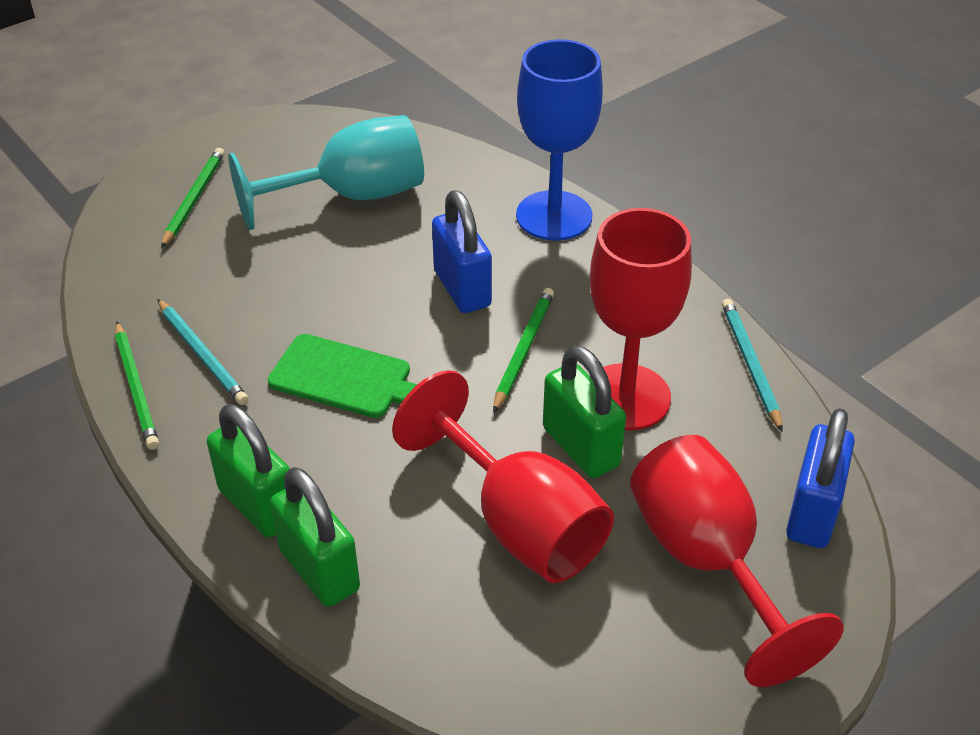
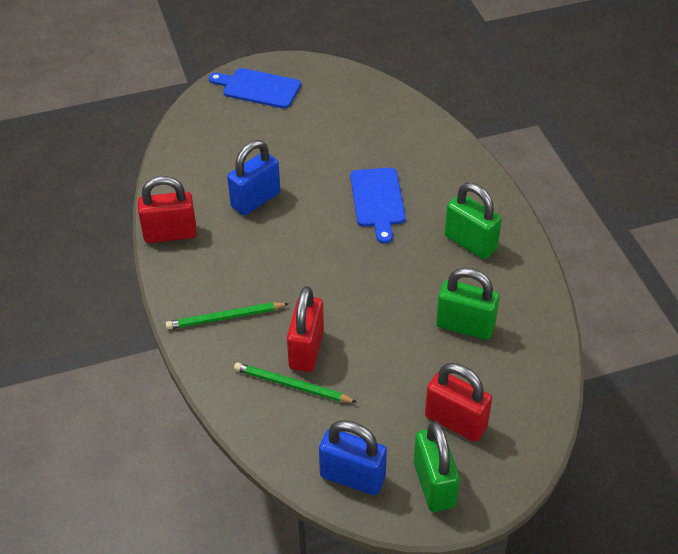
blue cutting board: 0 -> 2
blue goblet: 1 -> 0
green cutting board: 1 -> 0
green pencil: 3 -> 2
red goblet: 3 -> 0
red padlock: 0 -> 3
turquoise goblet: 1 -> 0
turquoise pencil: 2 -> 0

